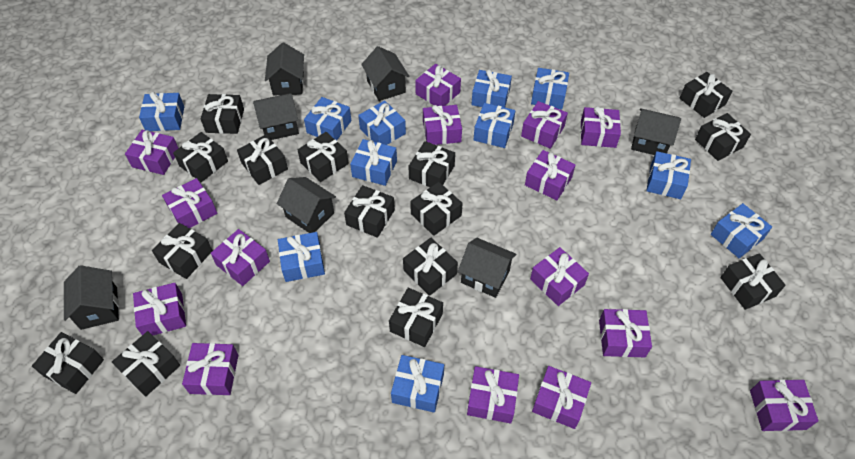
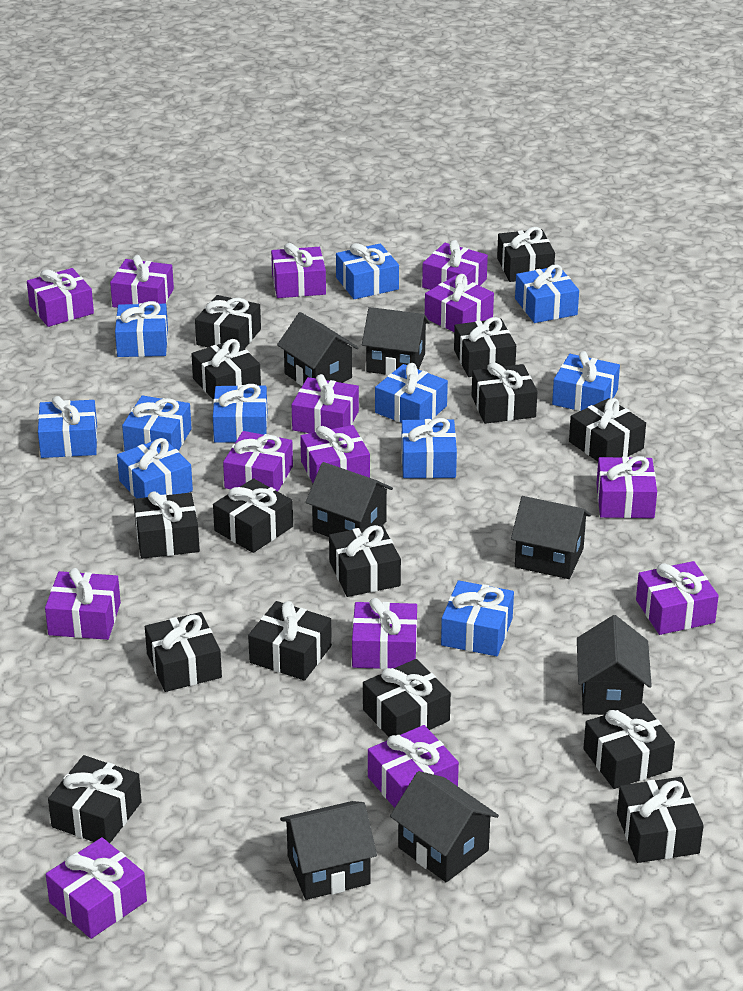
purple gift: 15 -> 14

